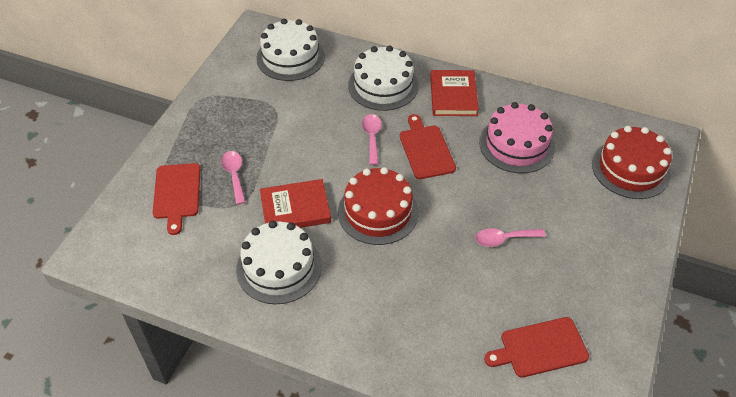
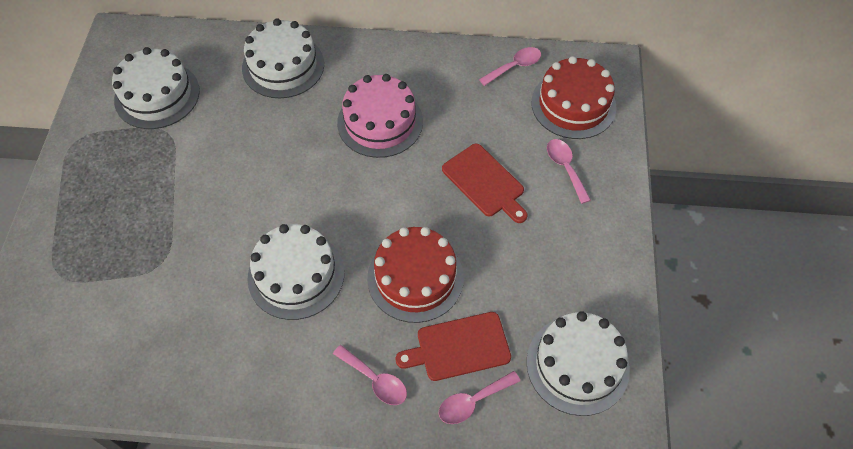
pink spoon: 3 -> 4
red book: 2 -> 0
red cutting board: 3 -> 2
white cake: 3 -> 4

